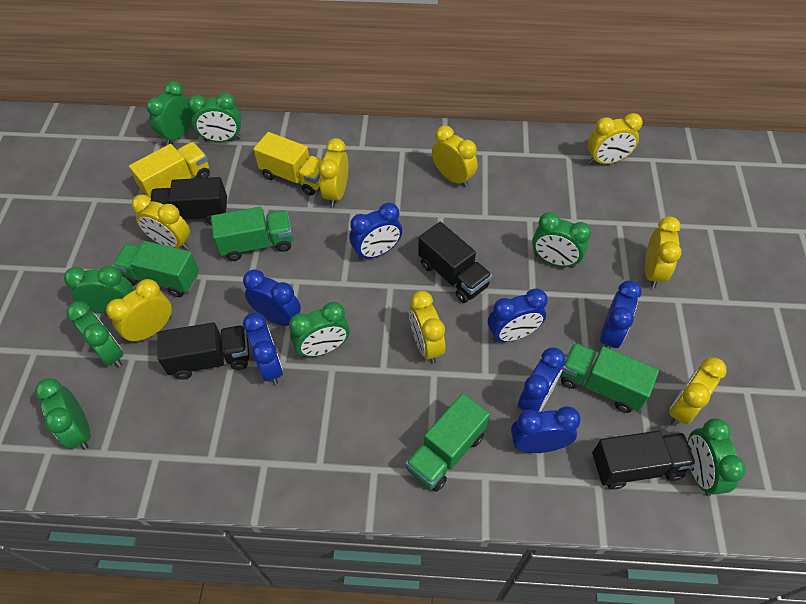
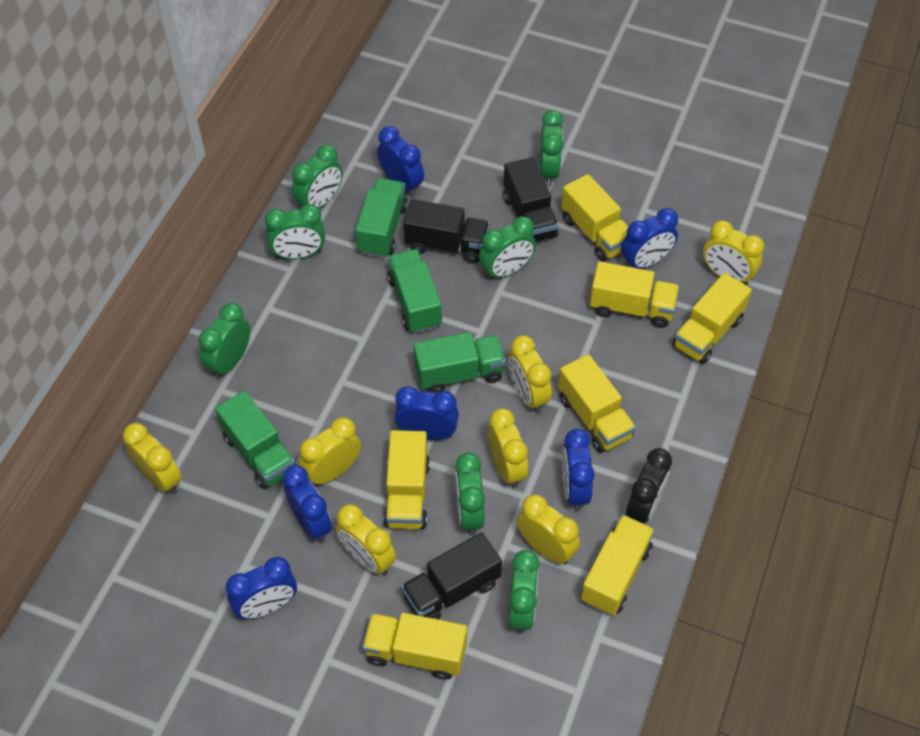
black clock: 0 -> 1
black truck: 4 -> 3
blue clock: 7 -> 6
green clock: 8 -> 7
yellow clock: 8 -> 7
yellow truck: 2 -> 7

